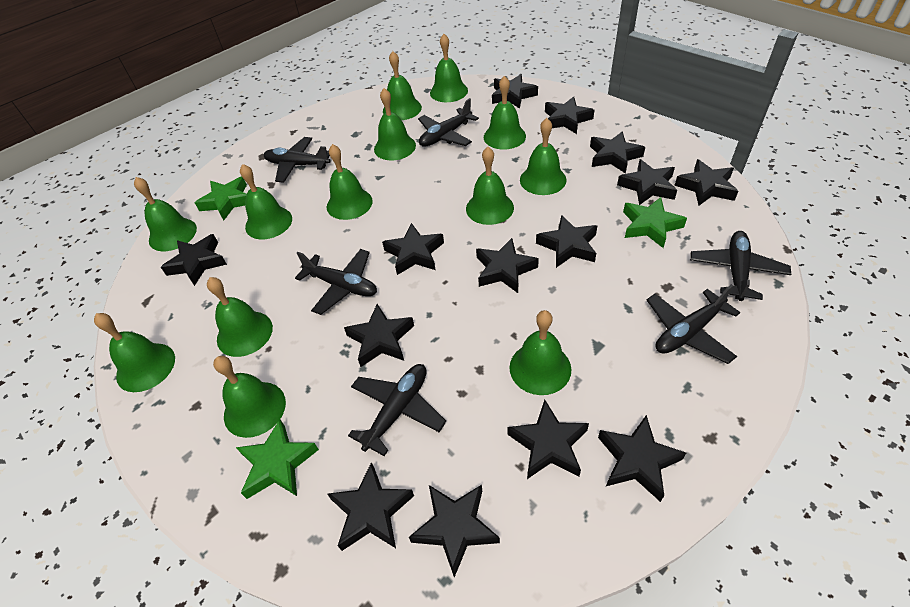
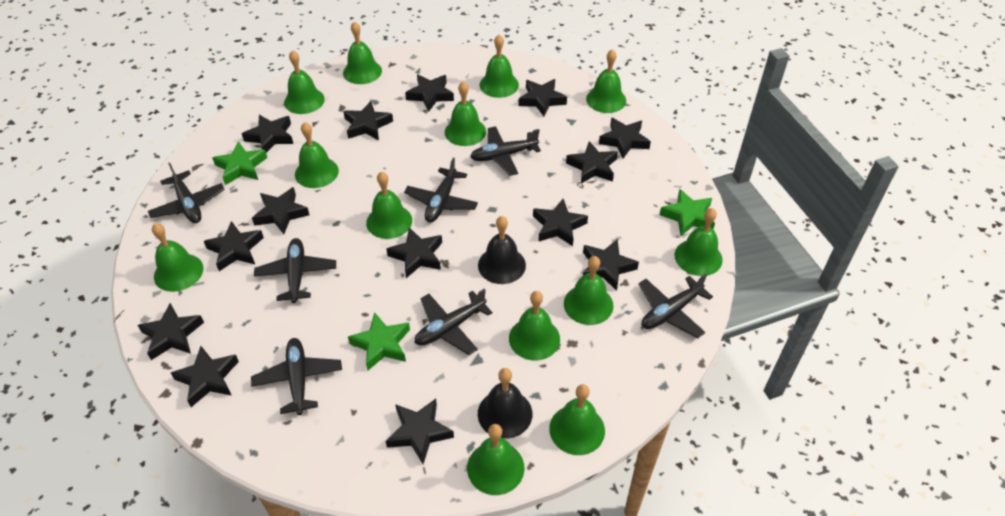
black bell: 0 -> 2
black plane: 6 -> 7

